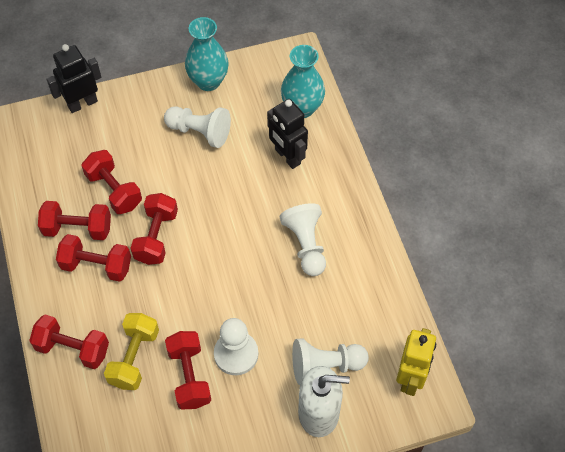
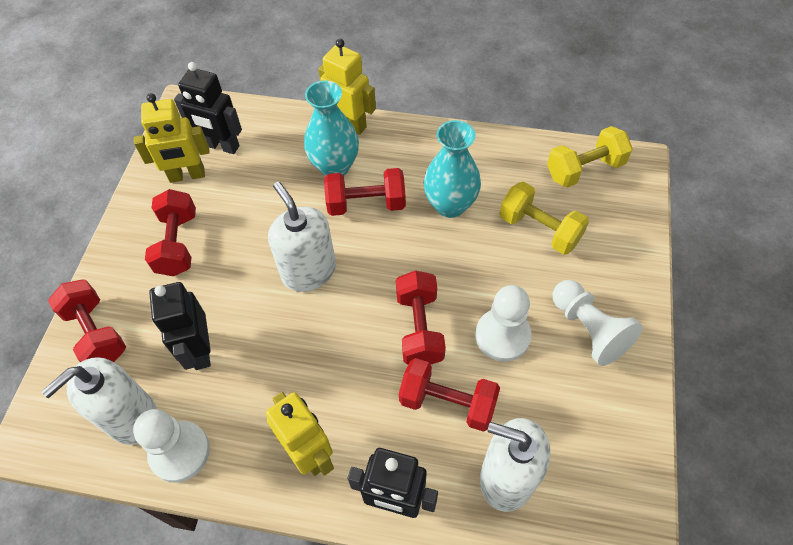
black robot: 2 -> 3
red dumbbell: 6 -> 5
white pawn: 4 -> 3
white soap dispenser: 1 -> 3
yellow dumbbell: 1 -> 2
yellow robot: 1 -> 3

